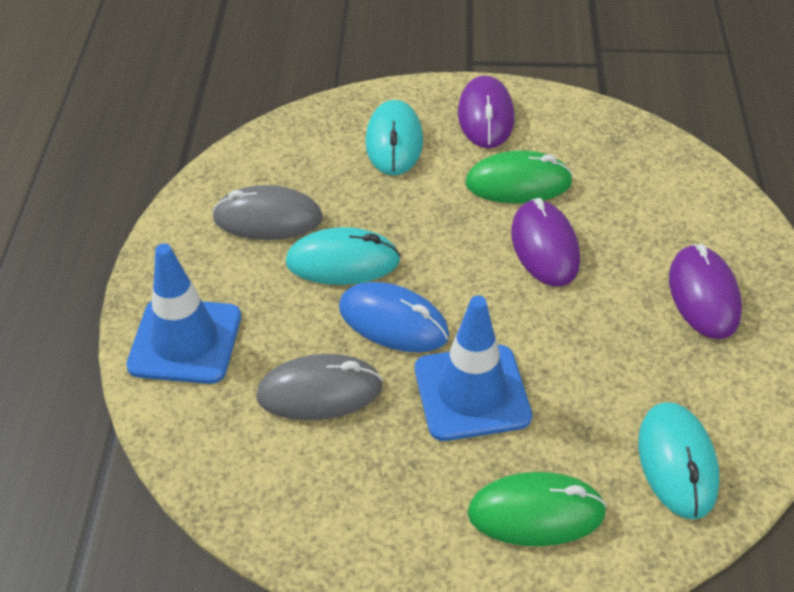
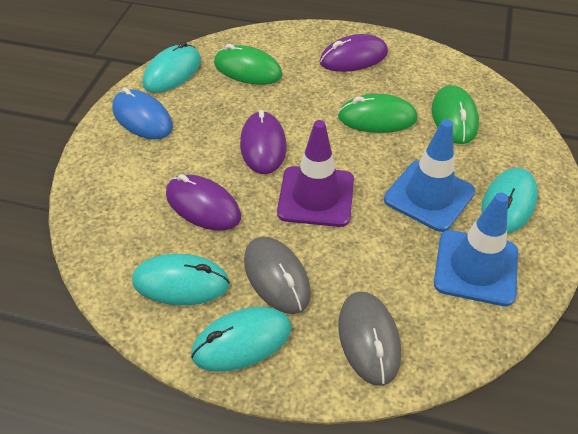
green mouse: 2 -> 3
purple traffic cone: 0 -> 1
turquoise mouse: 3 -> 4

